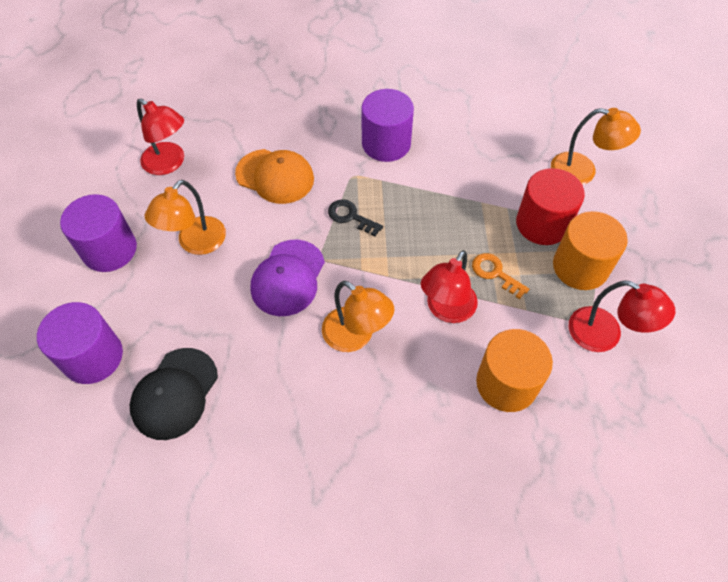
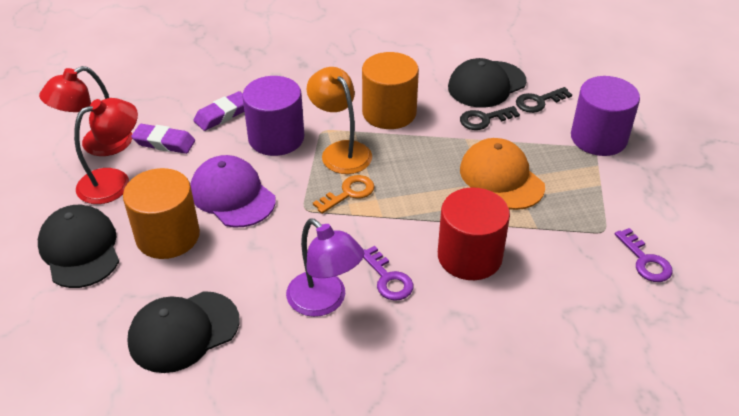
black cap: 1 -> 3
black key: 1 -> 2
orange lamp: 3 -> 1
purple cylinder: 3 -> 2
purple eraser: 0 -> 2
purple key: 0 -> 2
purple lamp: 0 -> 1
red lamp: 3 -> 2

